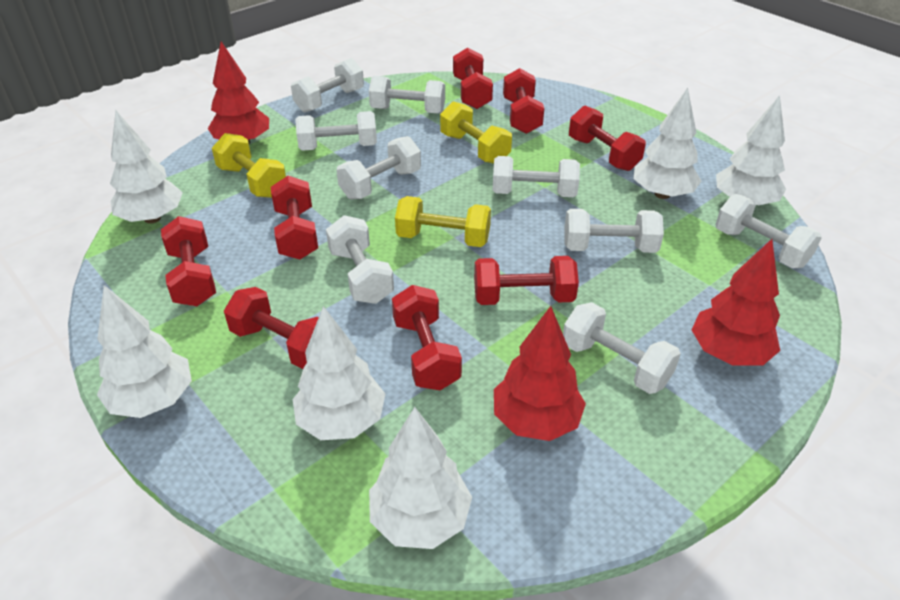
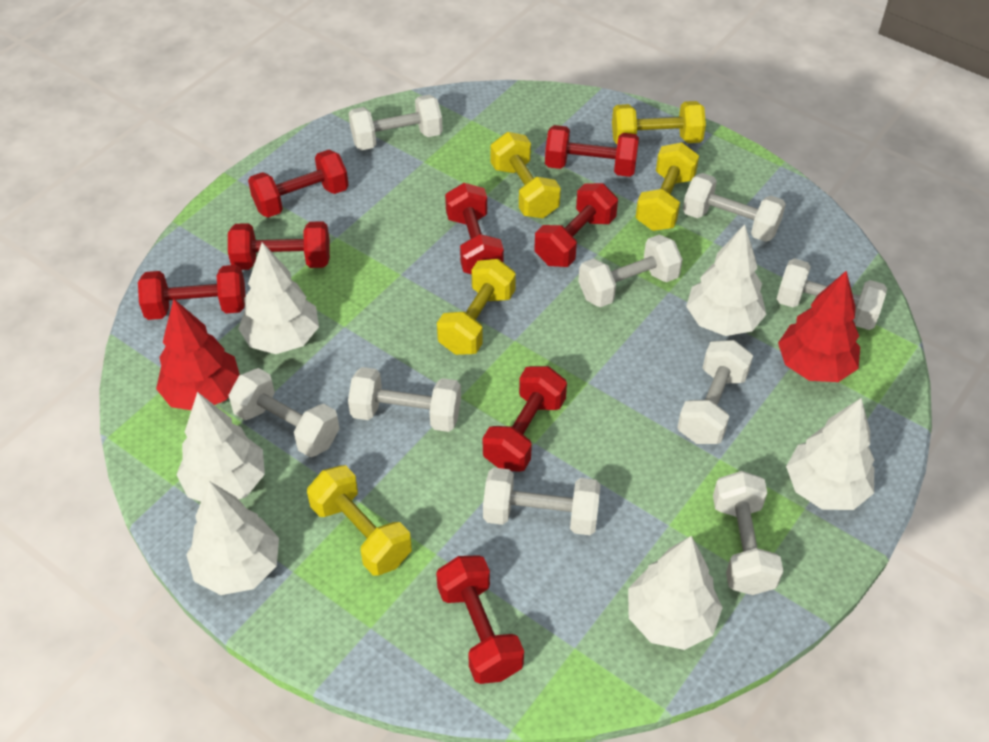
red tree: 3 -> 2
yellow dumbbell: 3 -> 5

